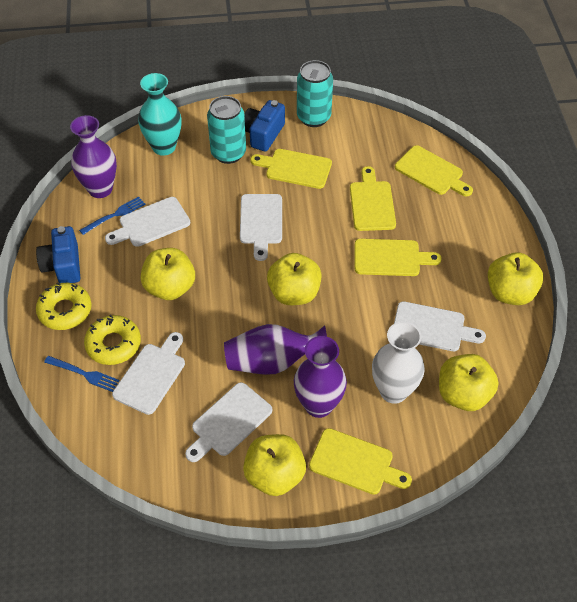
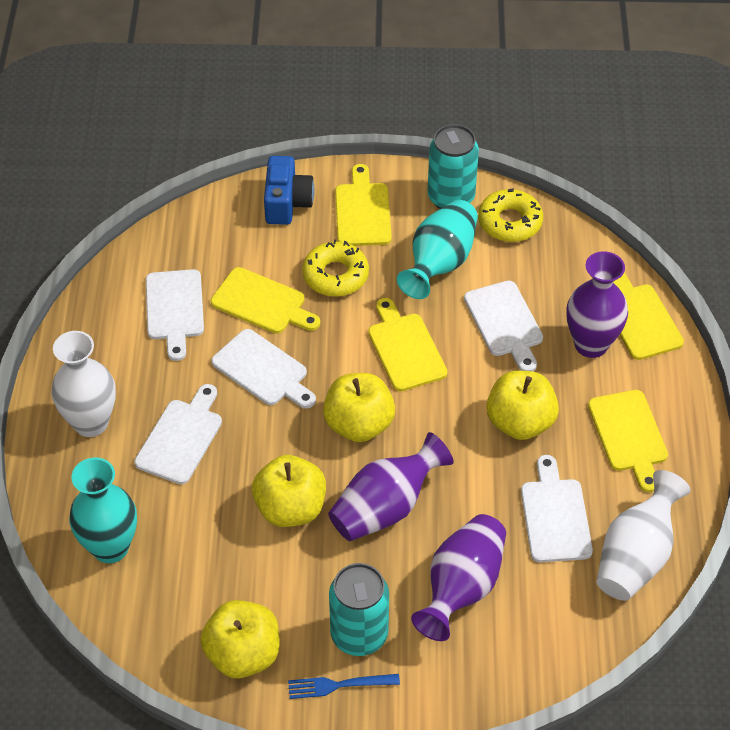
blue camera: 2 -> 1
blue fork: 2 -> 1
turquoise vase: 1 -> 2
white vase: 1 -> 2
yellow apple: 5 -> 4

